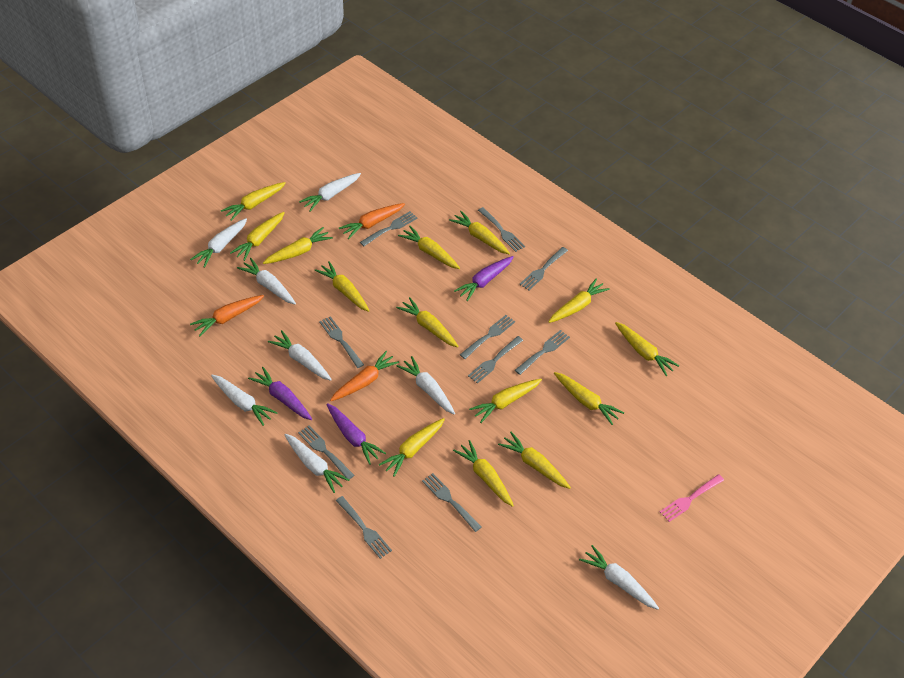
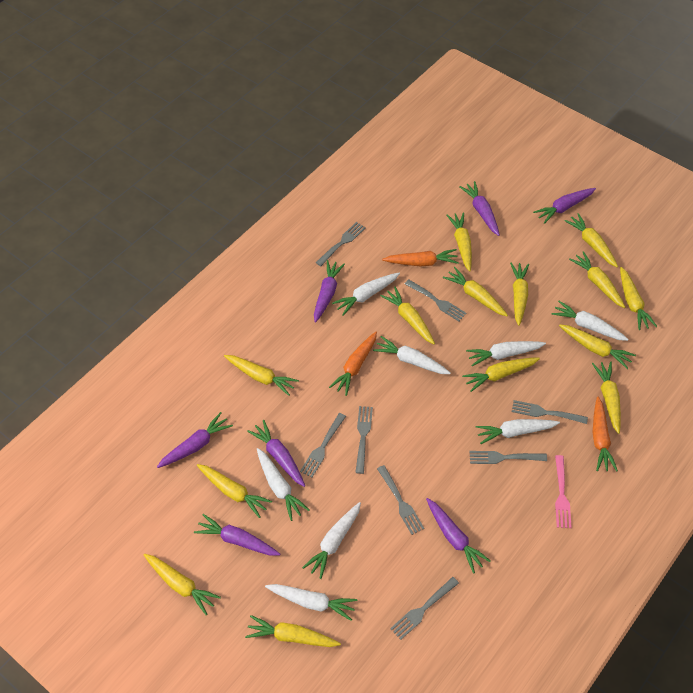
grey fork: 10 -> 8
purple carrot: 3 -> 7

